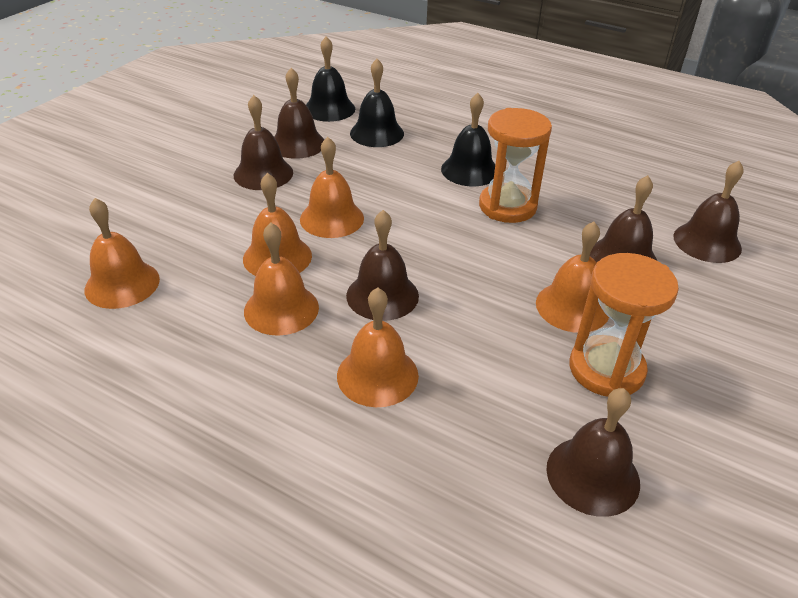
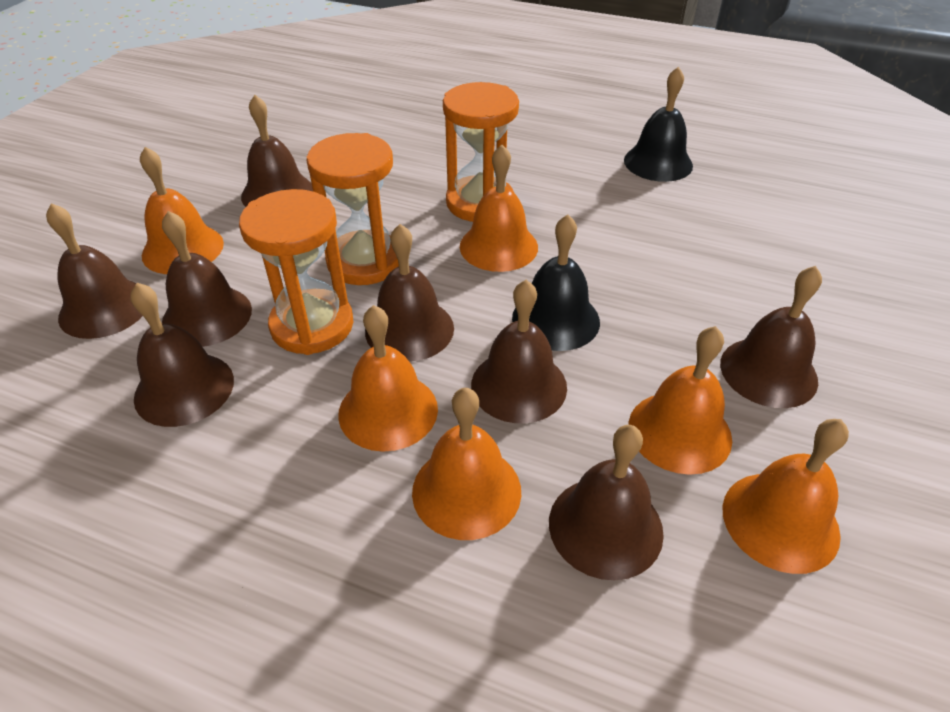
black bell: 3 -> 2
brown bell: 6 -> 8
orange hourglass: 2 -> 3

